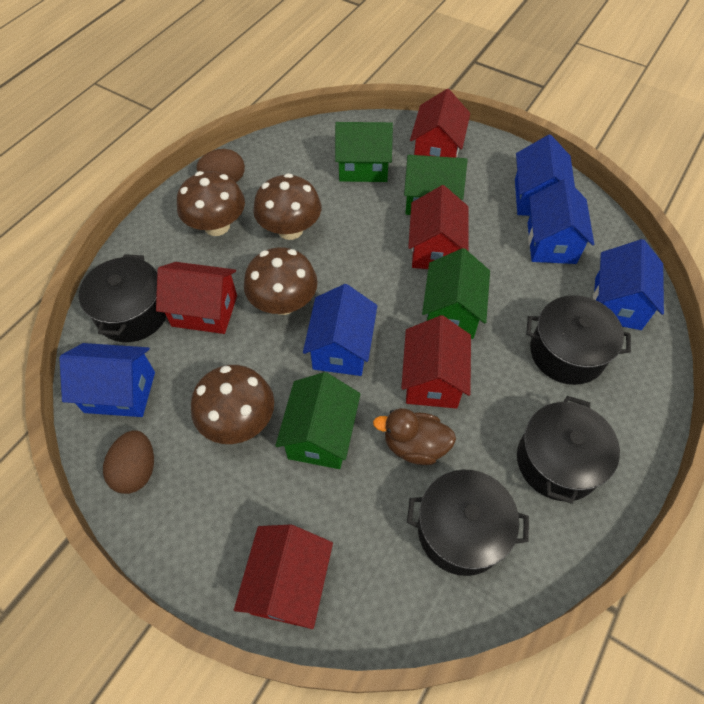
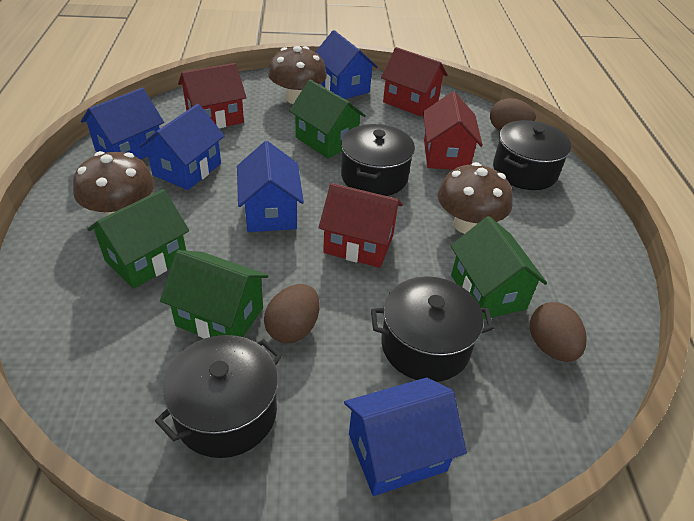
brown duck: 1 -> 0
brown egg: 2 -> 3
brown mushroom: 4 -> 3
red house: 5 -> 4

